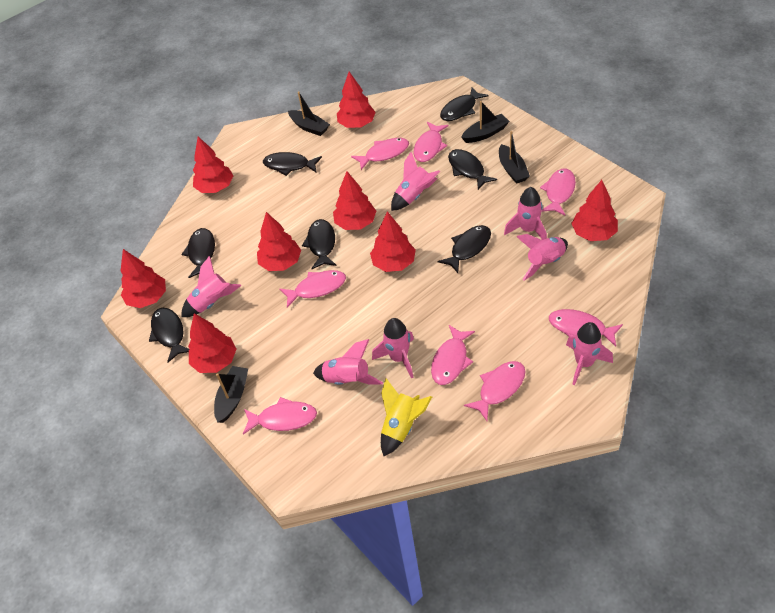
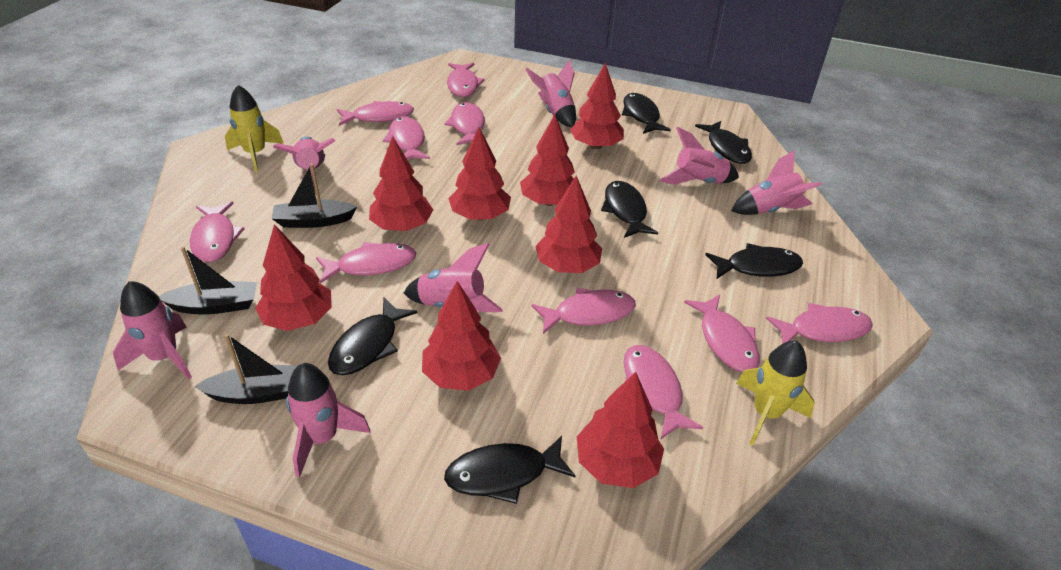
black boat: 4 -> 3
black fish: 7 -> 6
pink fish: 8 -> 10
yellow rocket: 1 -> 2

